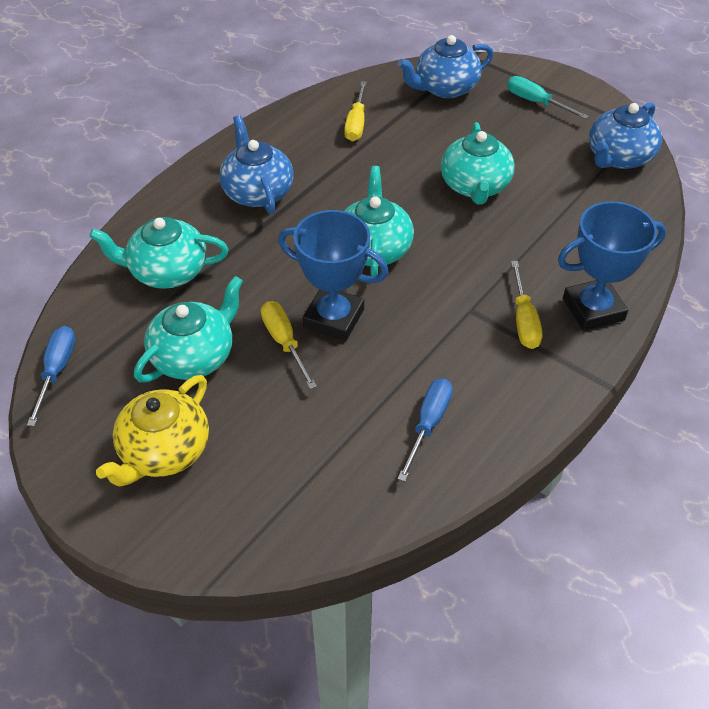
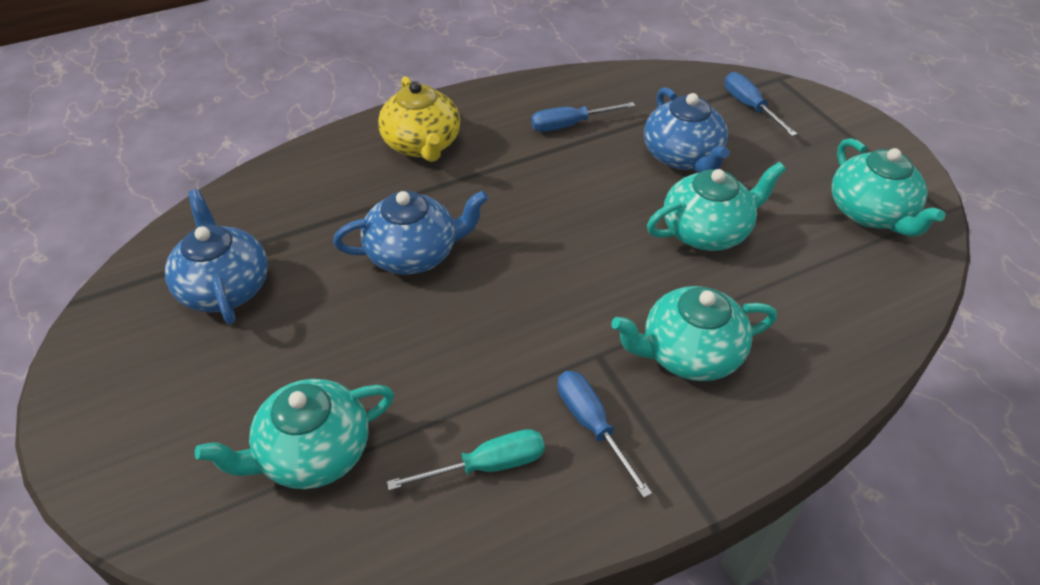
blue screwdriver: 2 -> 3
blue trophy: 2 -> 0
yellow screwdriver: 3 -> 0

